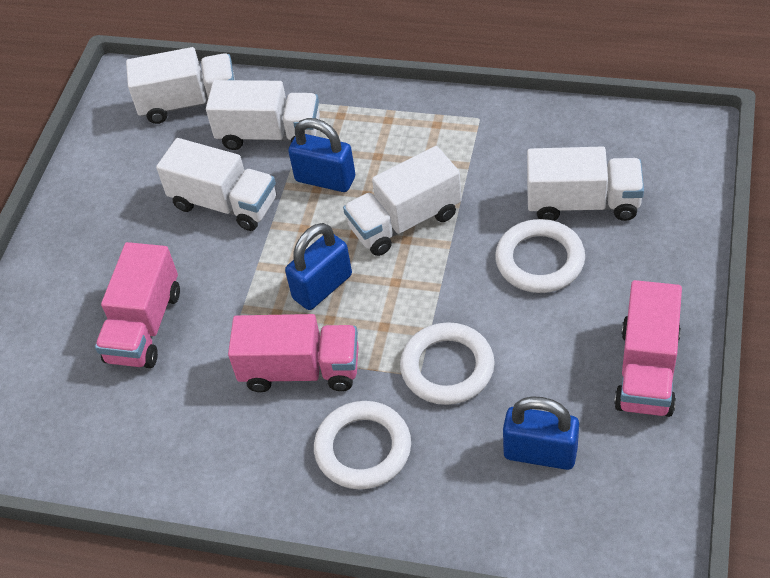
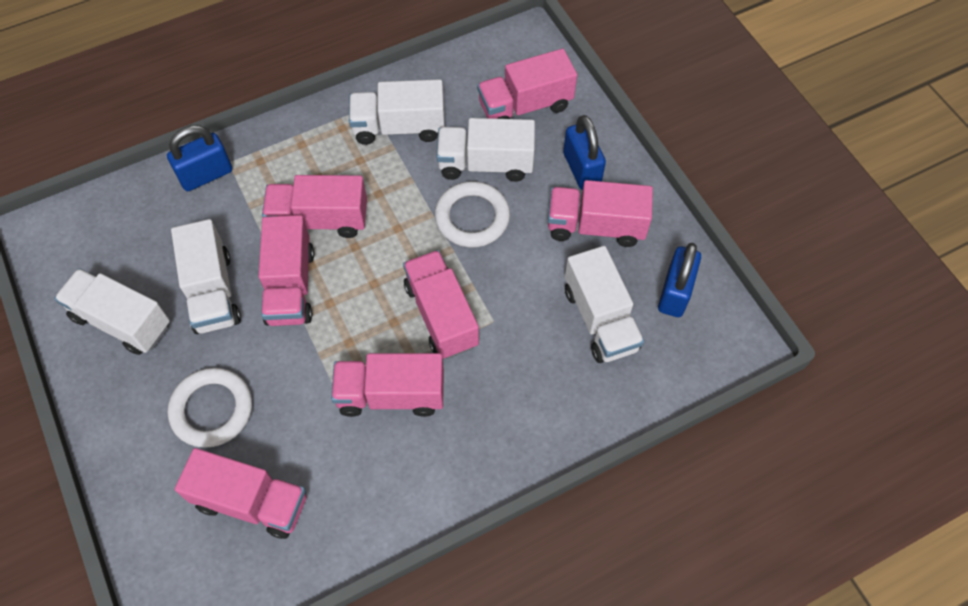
pink truck: 3 -> 7
white ring: 3 -> 2

